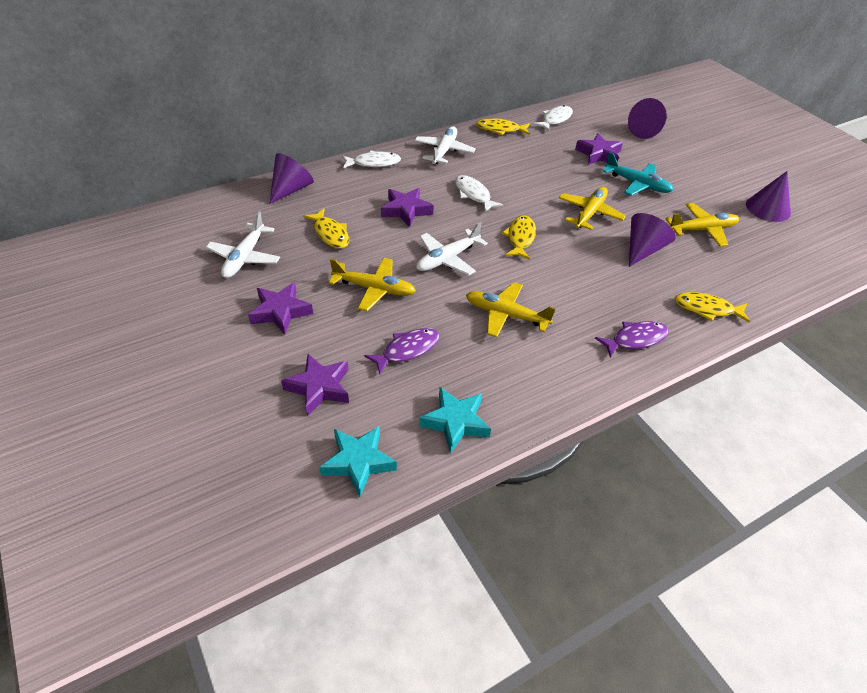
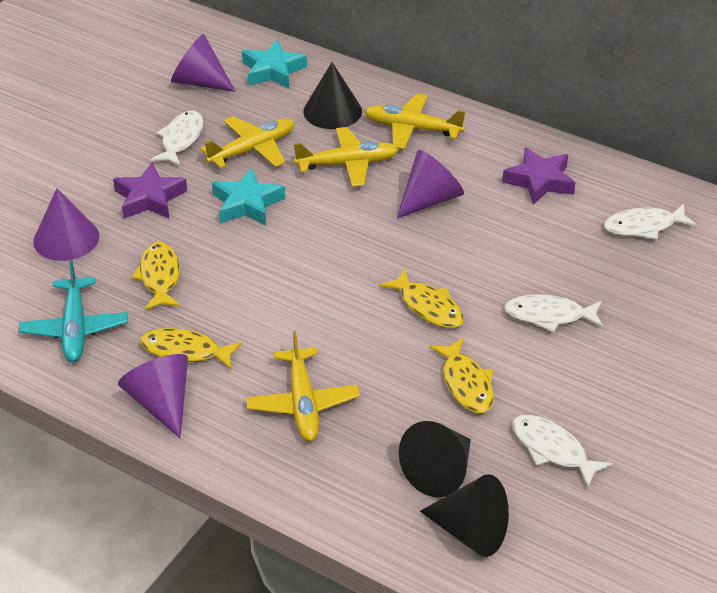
black cone: 0 -> 3
purple fish: 2 -> 0
purple star: 4 -> 2
white fish: 3 -> 4
white plane: 3 -> 0

